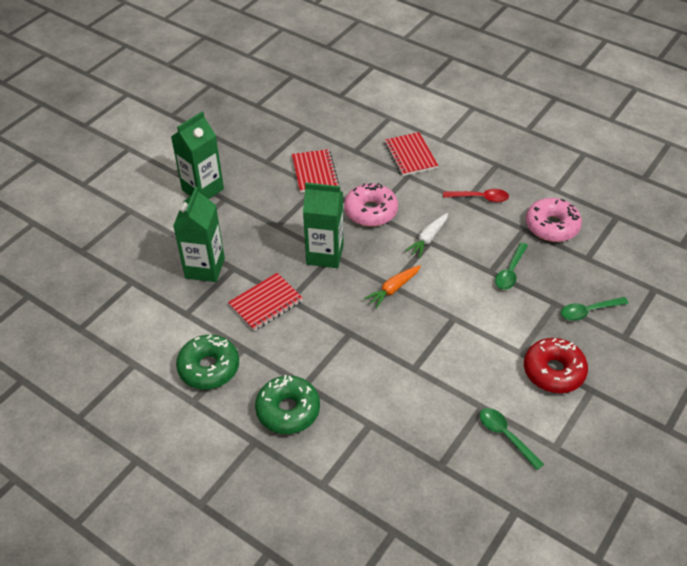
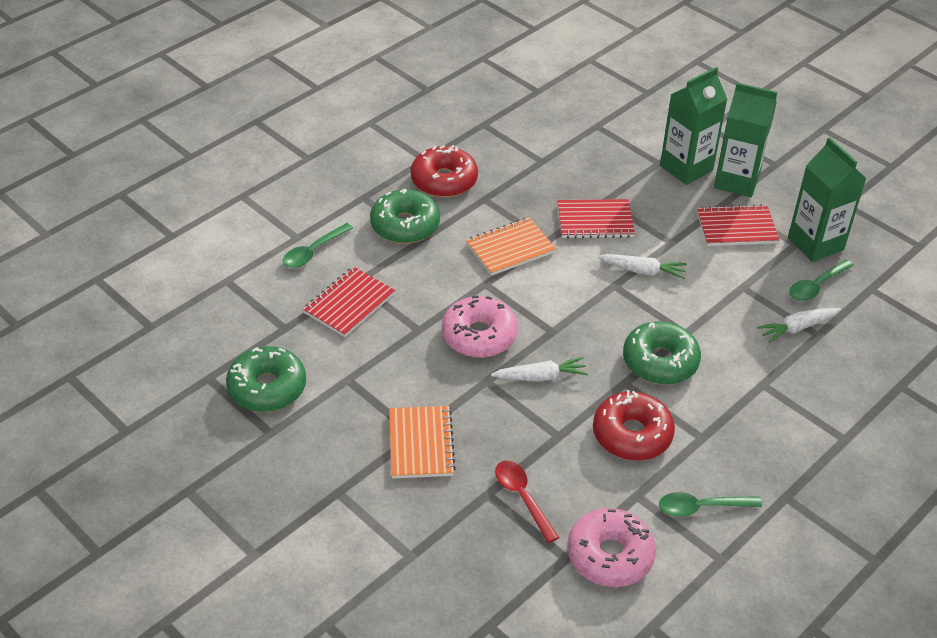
green donut: 2 -> 3
orange carrot: 1 -> 0
orange notebook: 0 -> 2
red donut: 1 -> 2
white carrot: 1 -> 3

